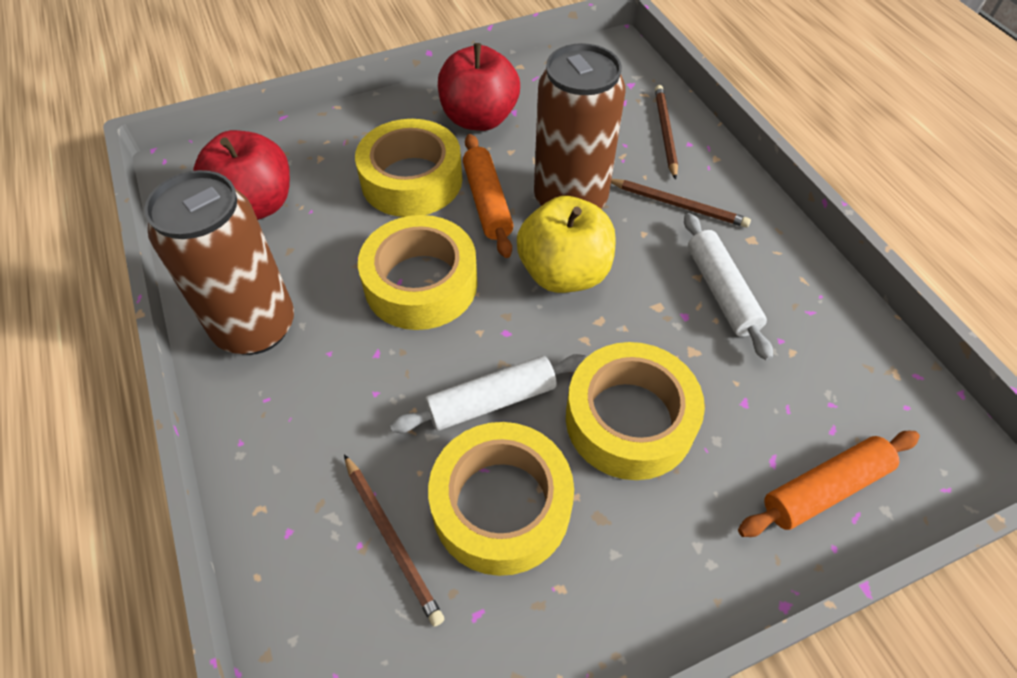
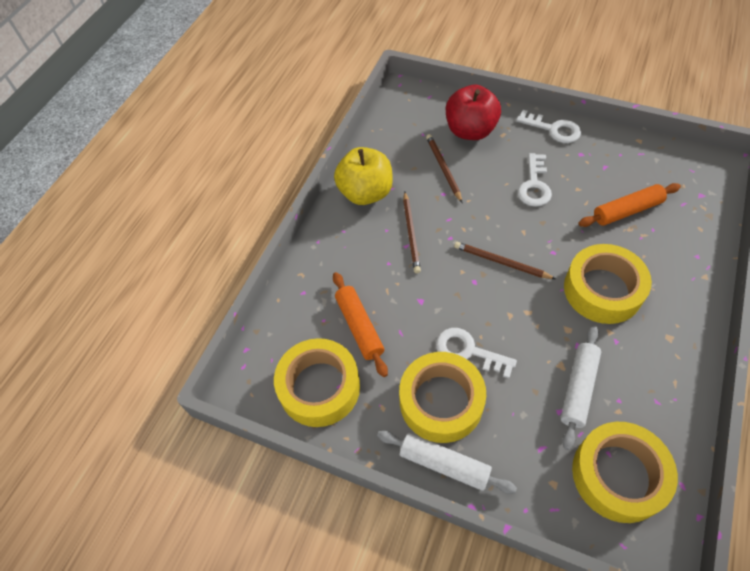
brown can: 2 -> 0
red apple: 2 -> 1
white key: 0 -> 3

